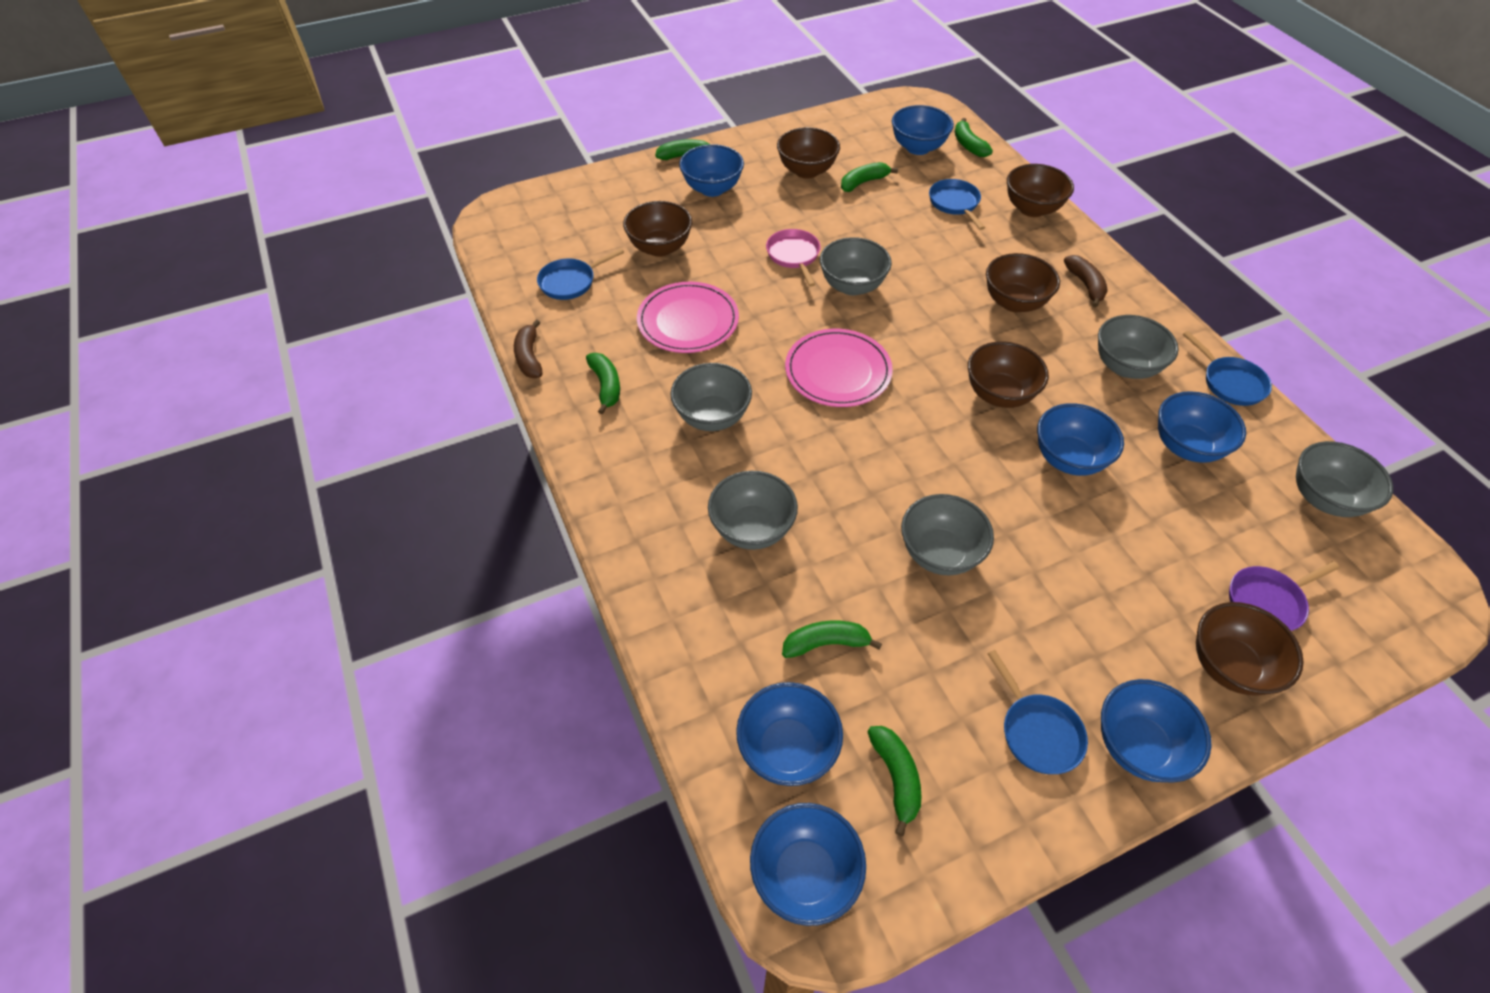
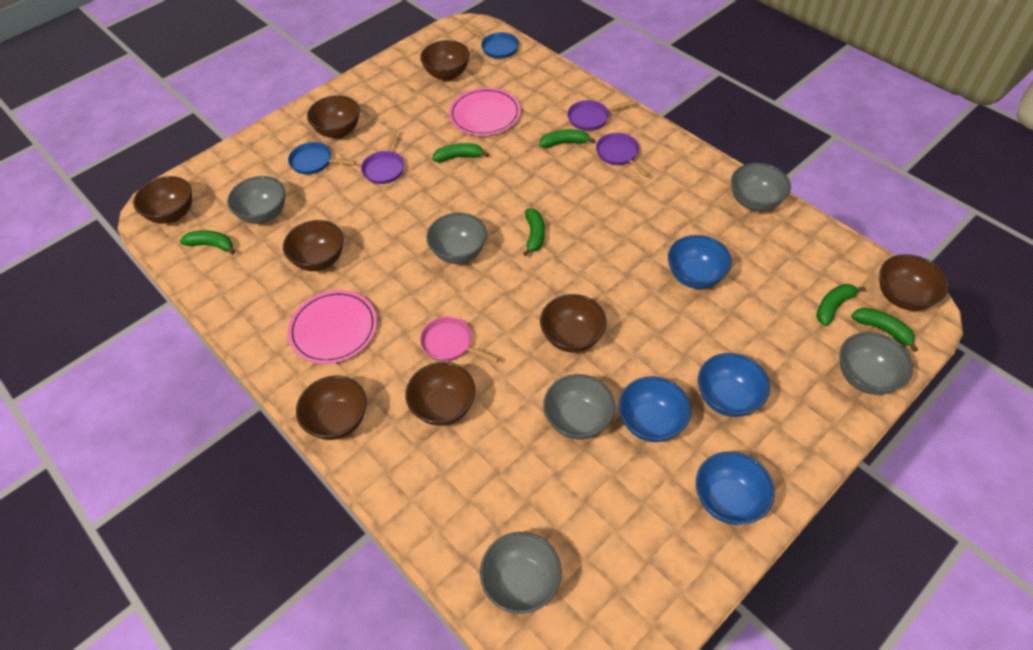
blue bowl: 7 -> 4
blue pan: 4 -> 2
brown banana: 2 -> 0
brown bowl: 6 -> 8
purple pan: 1 -> 3

